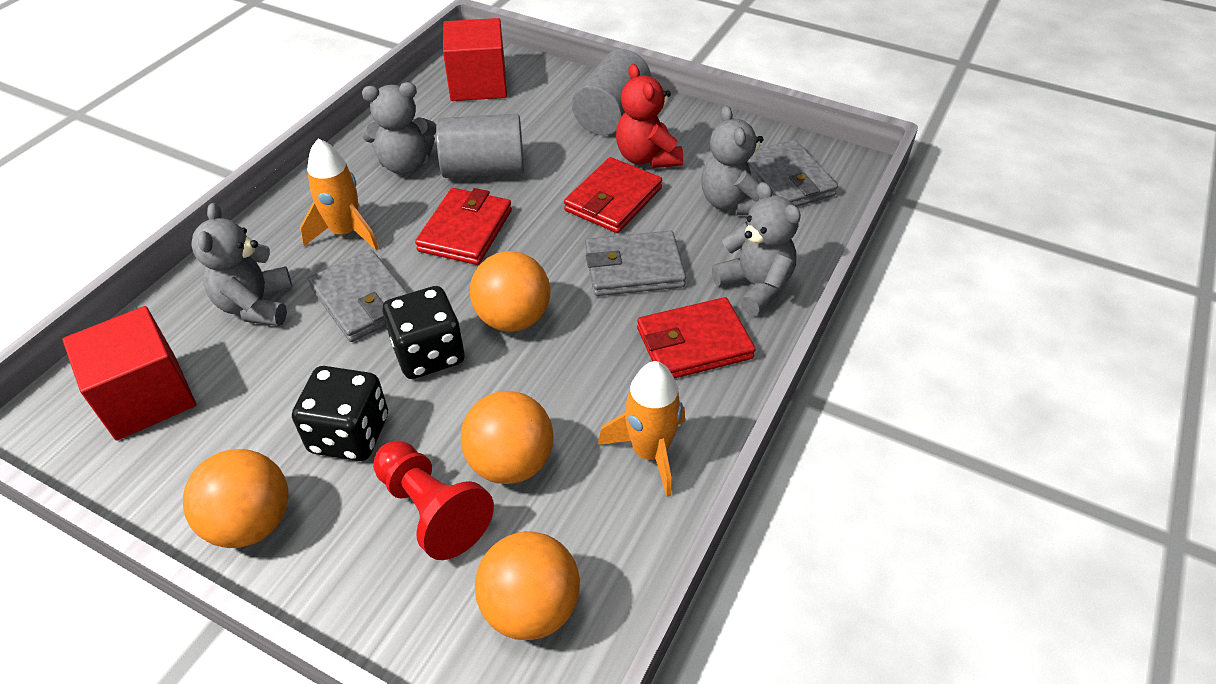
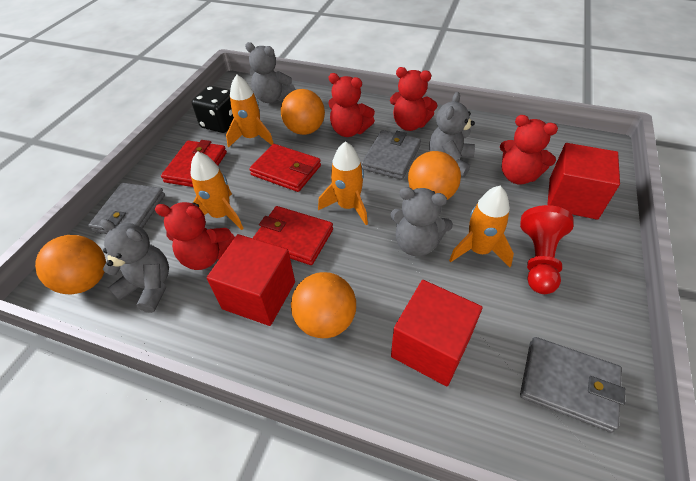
black dice: 2 -> 1
grey cylinder: 2 -> 0
orange rocket: 2 -> 4
red cube: 2 -> 3
red teddy bear: 1 -> 4

